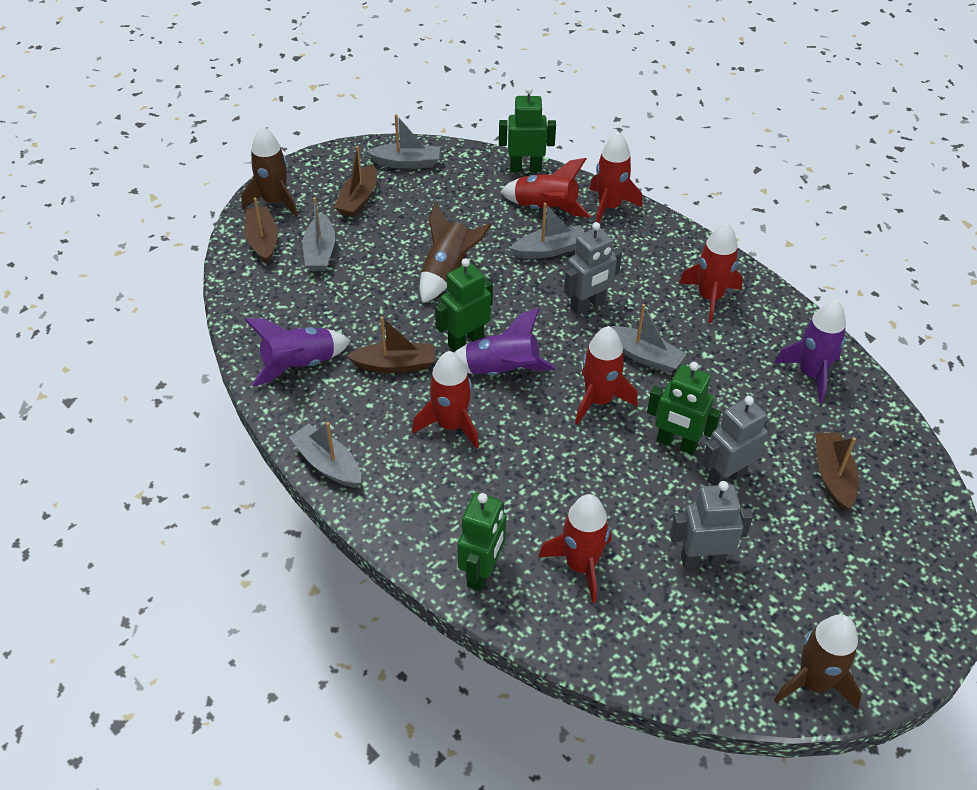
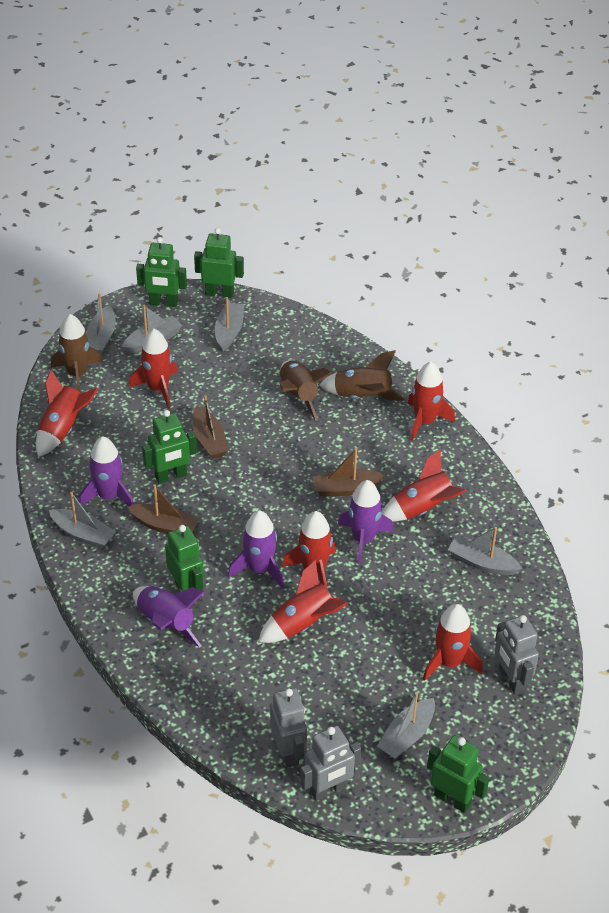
brown boat: 4 -> 3
green robot: 4 -> 5
grey boat: 5 -> 6
purple rocket: 3 -> 4
red rocket: 6 -> 7

